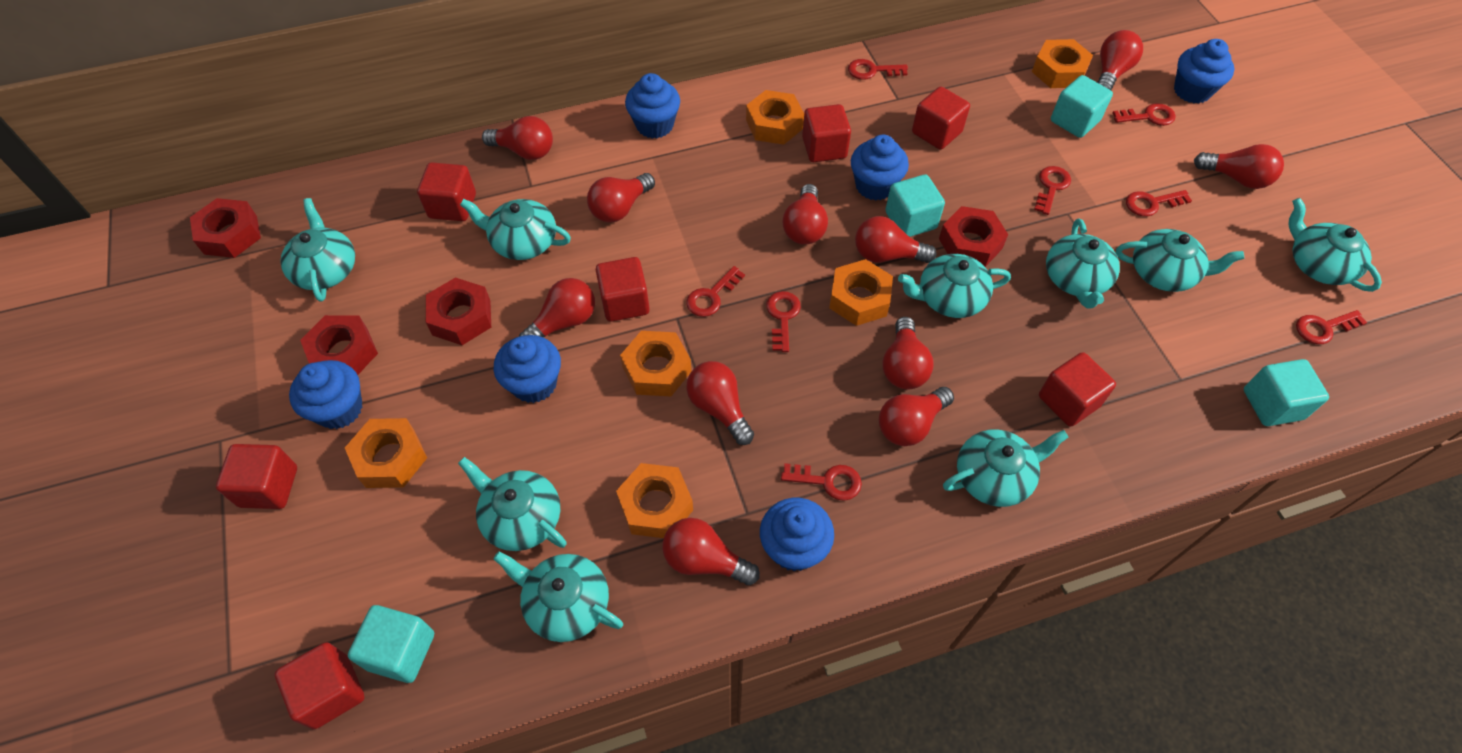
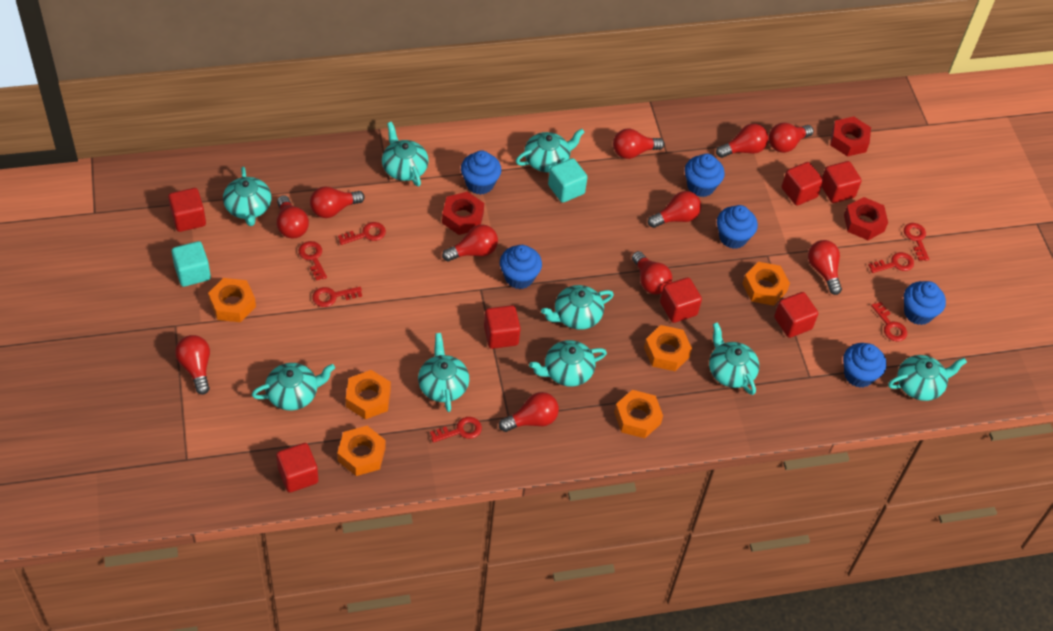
red key: 8 -> 7
red nut: 4 -> 3
turquoise cube: 4 -> 2

